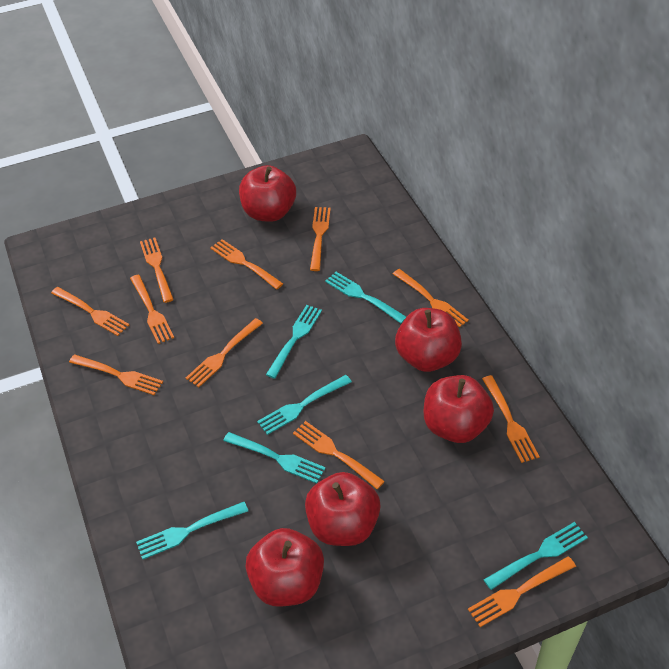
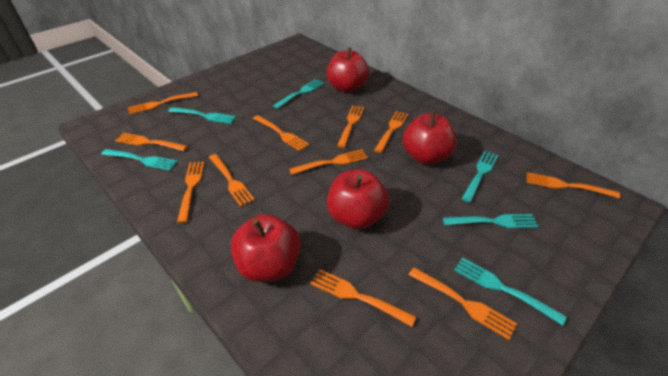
red apple: 5 -> 4

